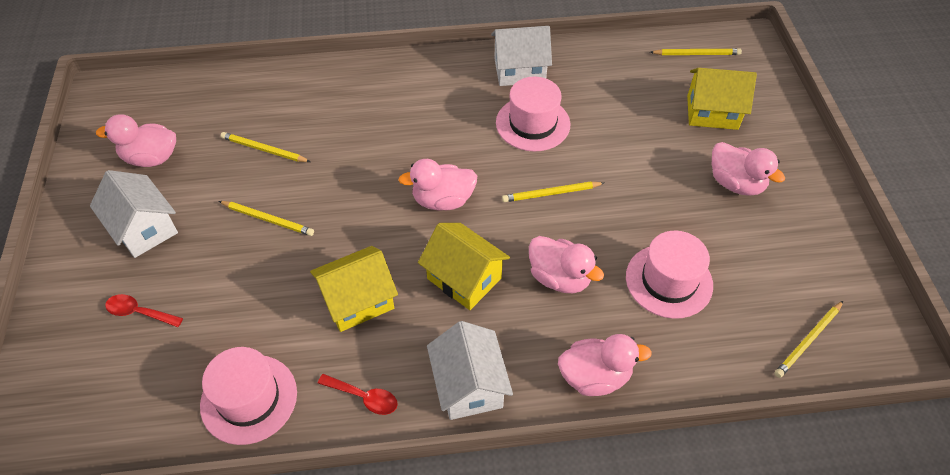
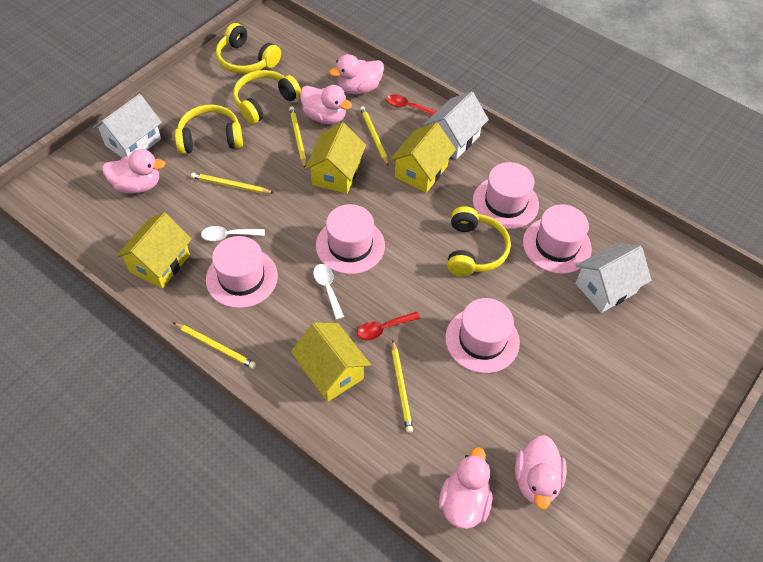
pink hat: 3 -> 5
white spoon: 0 -> 2
yellow headphones: 0 -> 4
yellow house: 3 -> 4

